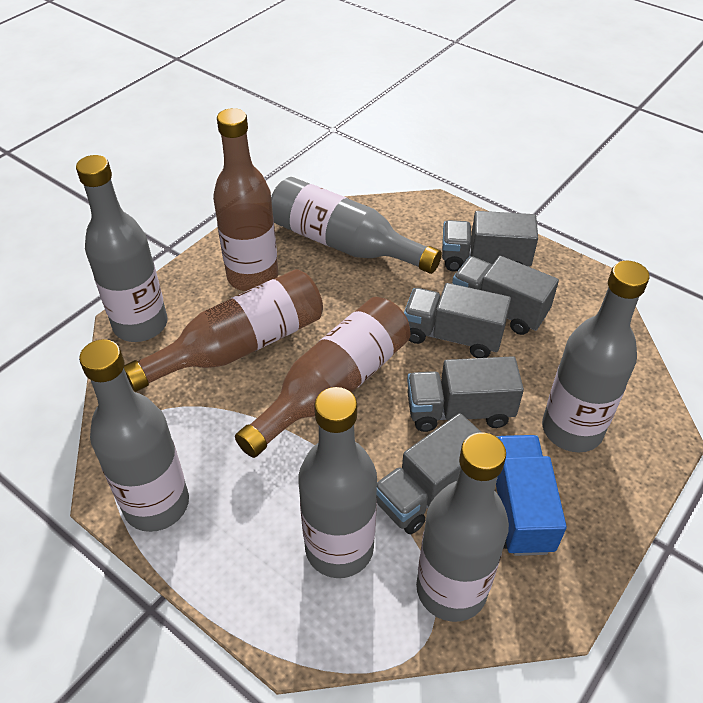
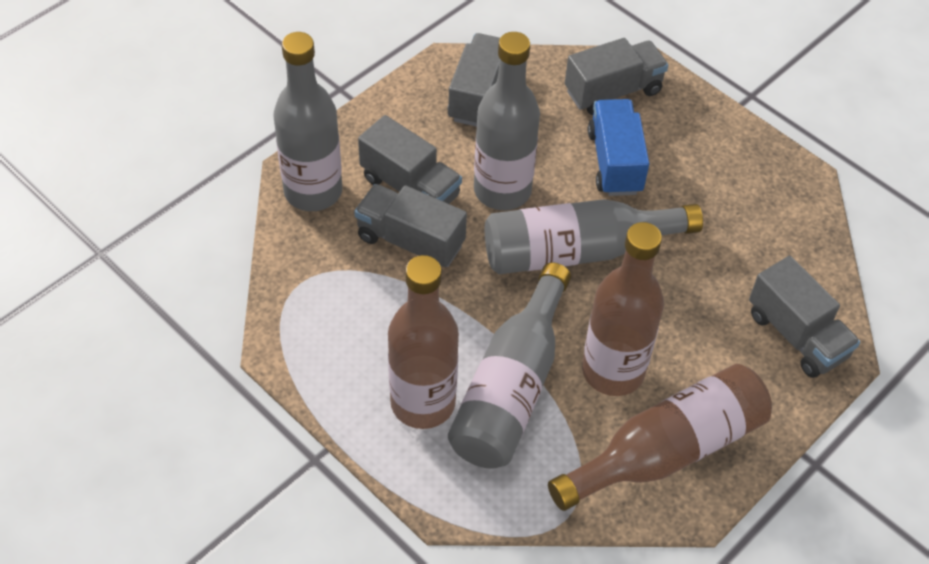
grey bottle: 6 -> 4

